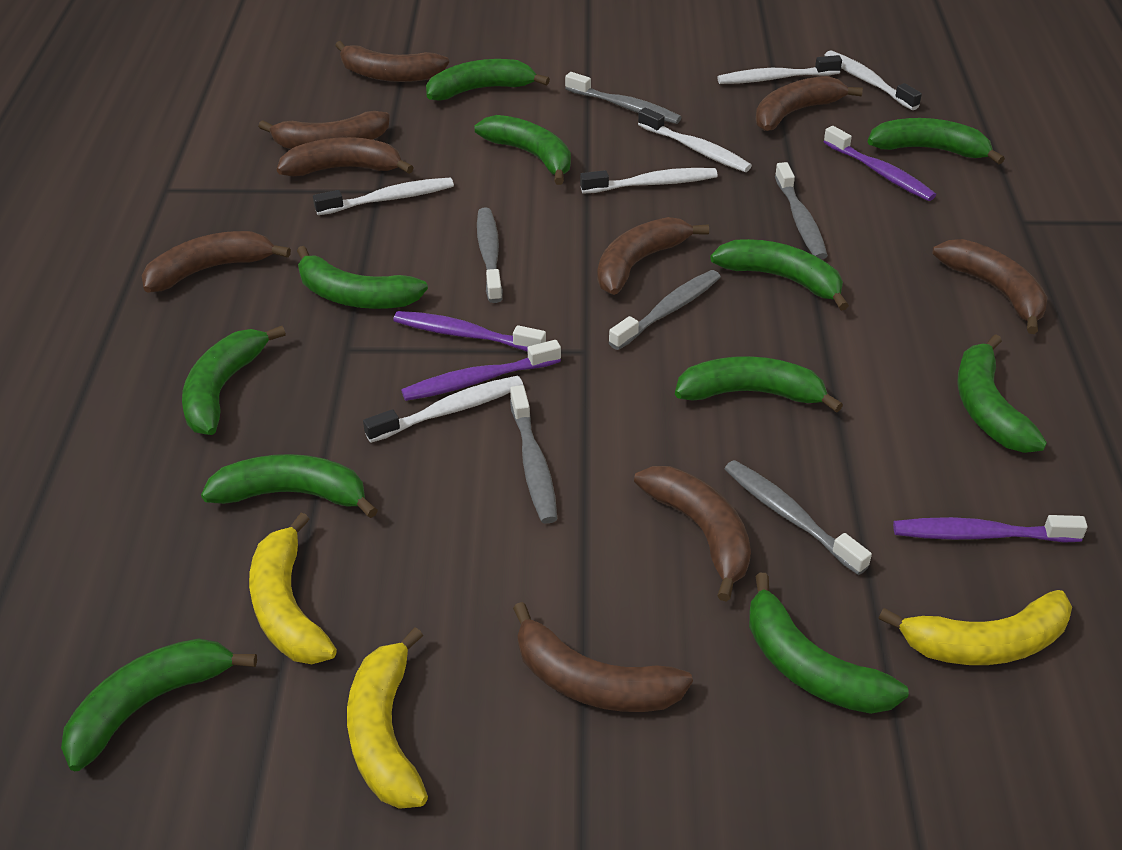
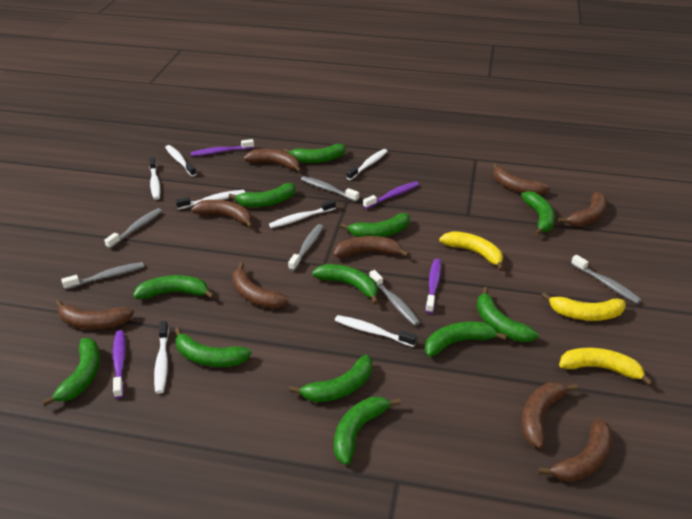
green banana: 11 -> 12
white toothbrush: 6 -> 7

